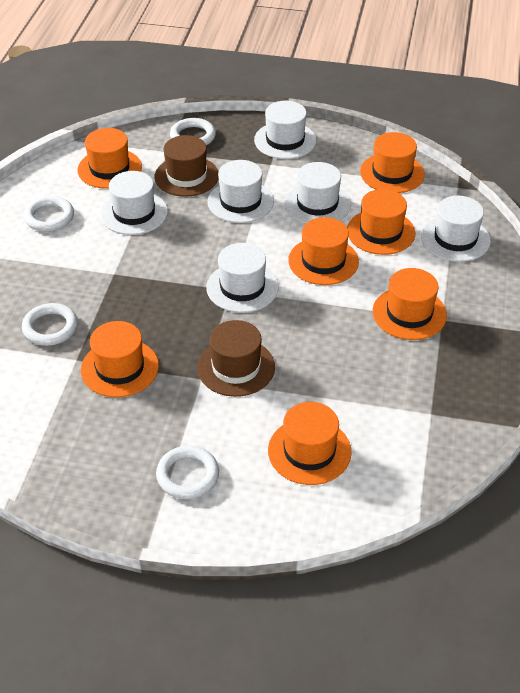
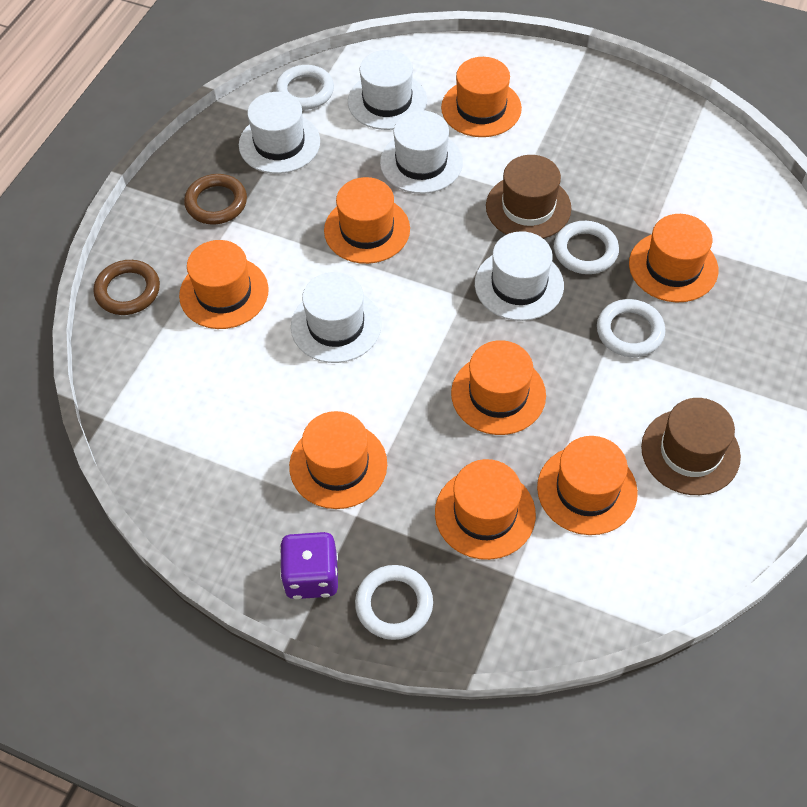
brown ring: 0 -> 2
orange hat: 7 -> 8
purple dice: 0 -> 1
white hat: 6 -> 5

